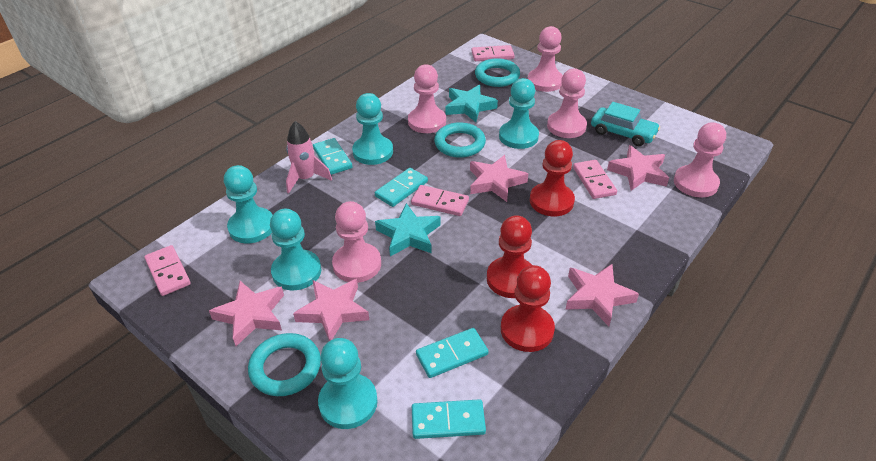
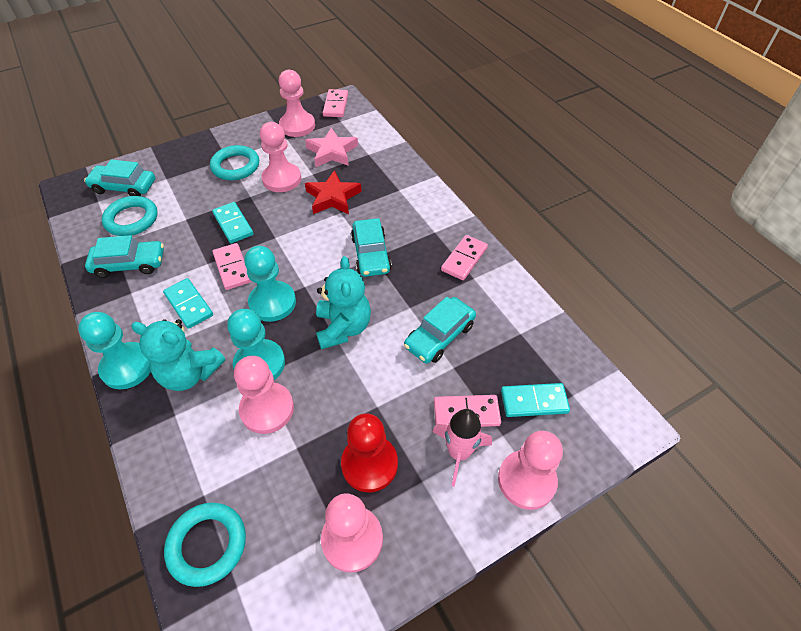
pink star: 5 -> 1
red pawn: 3 -> 1
red star: 0 -> 1
turquoise car: 1 -> 4
turquoise domino: 4 -> 3
turquoise pawn: 5 -> 3
turquoise star: 2 -> 0
turquoise teddy bear: 0 -> 2

